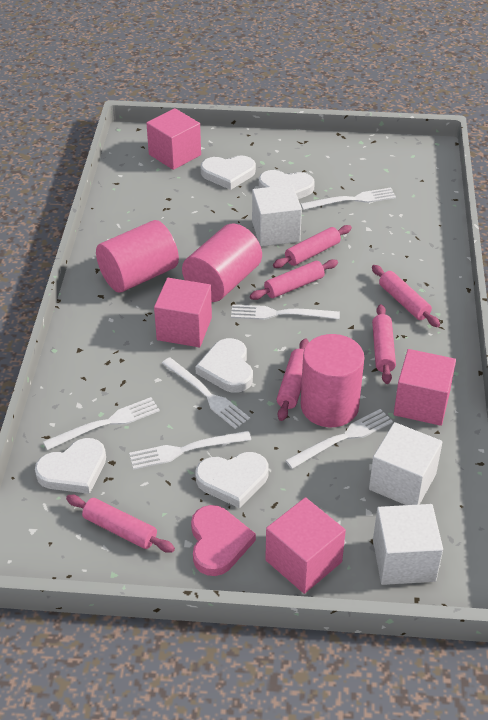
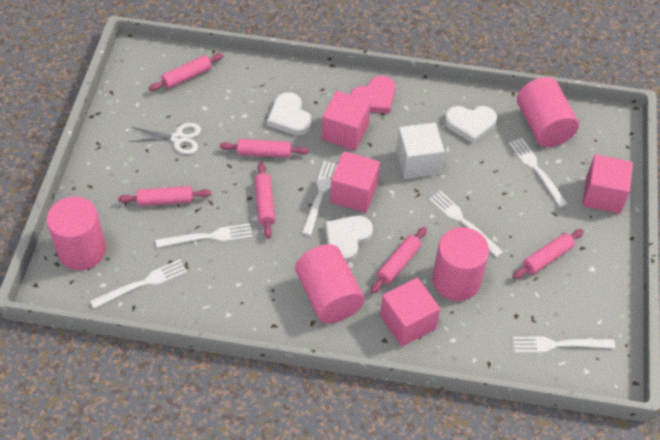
pink cylinder: 3 -> 4
white cube: 3 -> 1
white heart: 5 -> 3
white scissors: 0 -> 1

